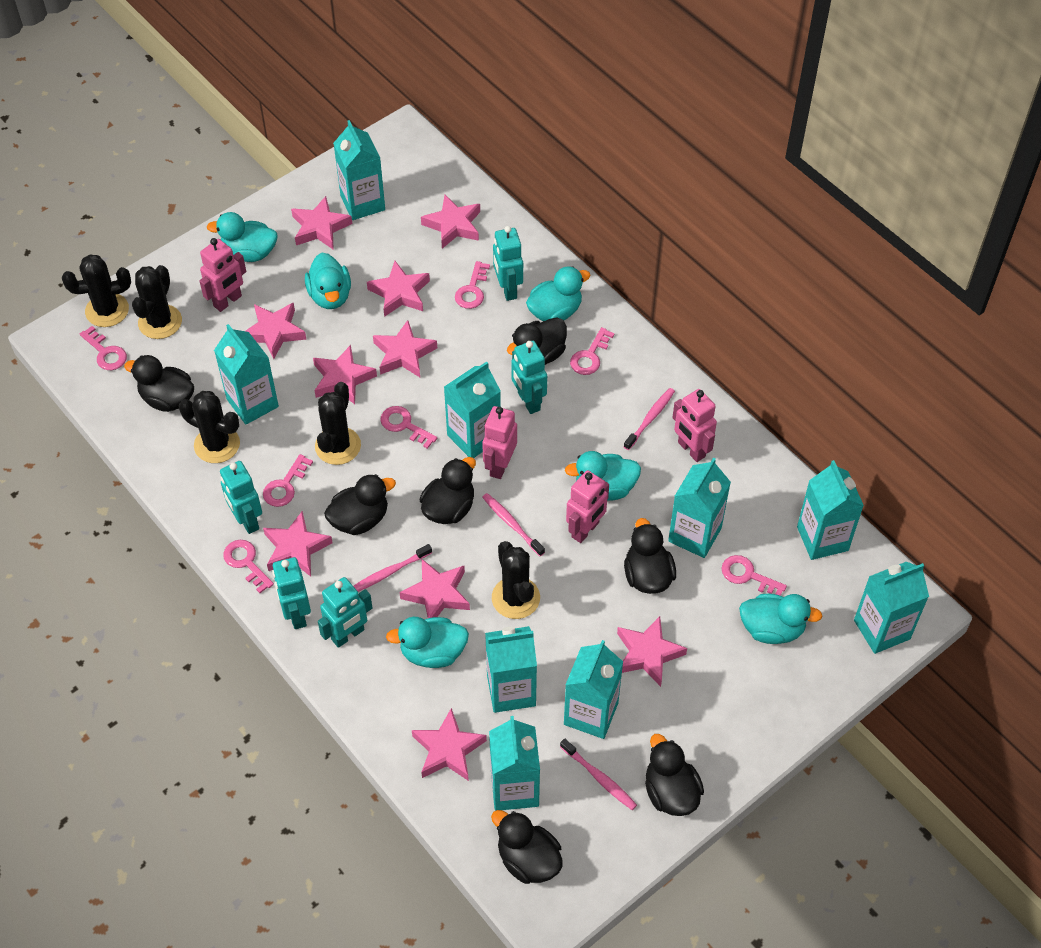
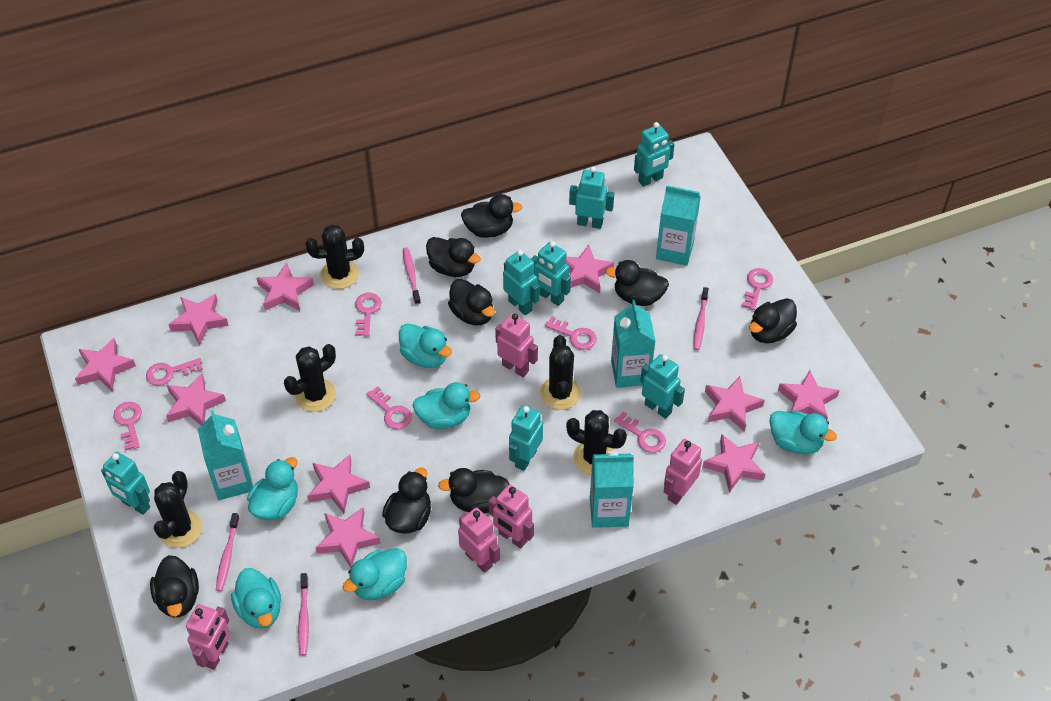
black duck: 7 -> 8
pink robot: 4 -> 5
turquoise carton: 9 -> 4
turquoise robot: 5 -> 7

